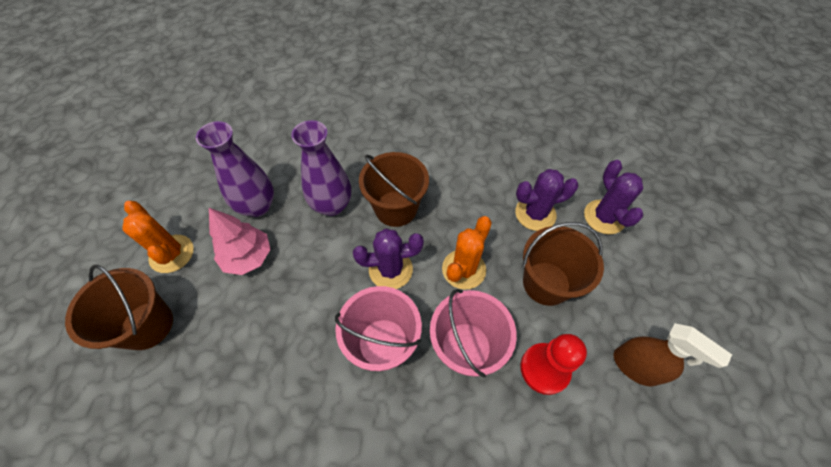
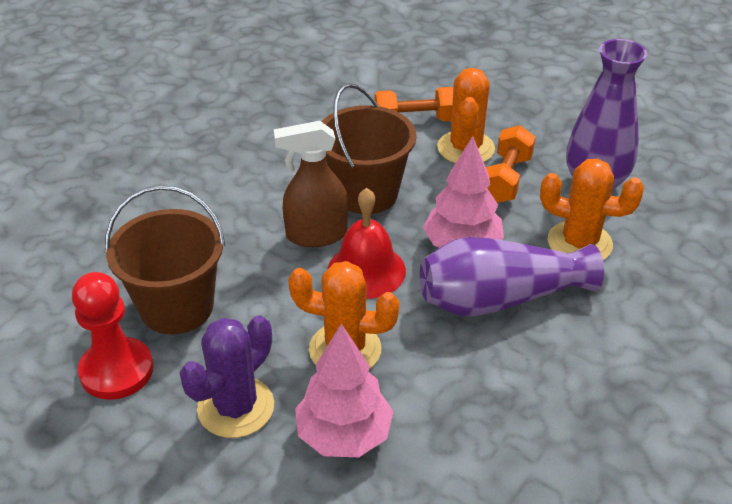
brown bucket: 3 -> 2
orange cactus: 2 -> 3
orange dumbbell: 0 -> 2
pink bucket: 2 -> 0
pink tree: 1 -> 2
purple cactus: 3 -> 1
red bell: 0 -> 1

